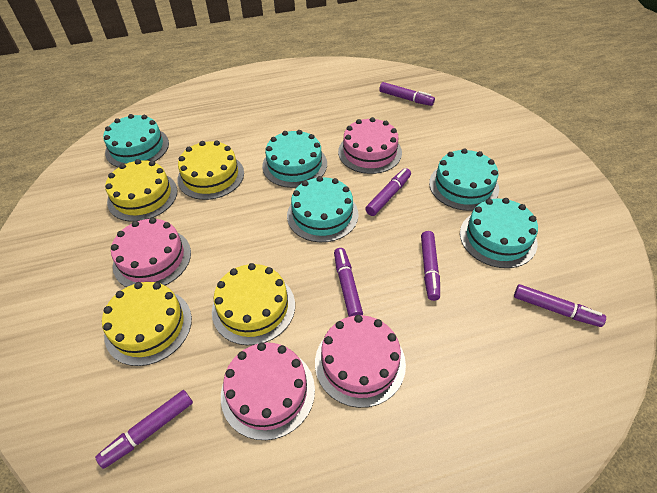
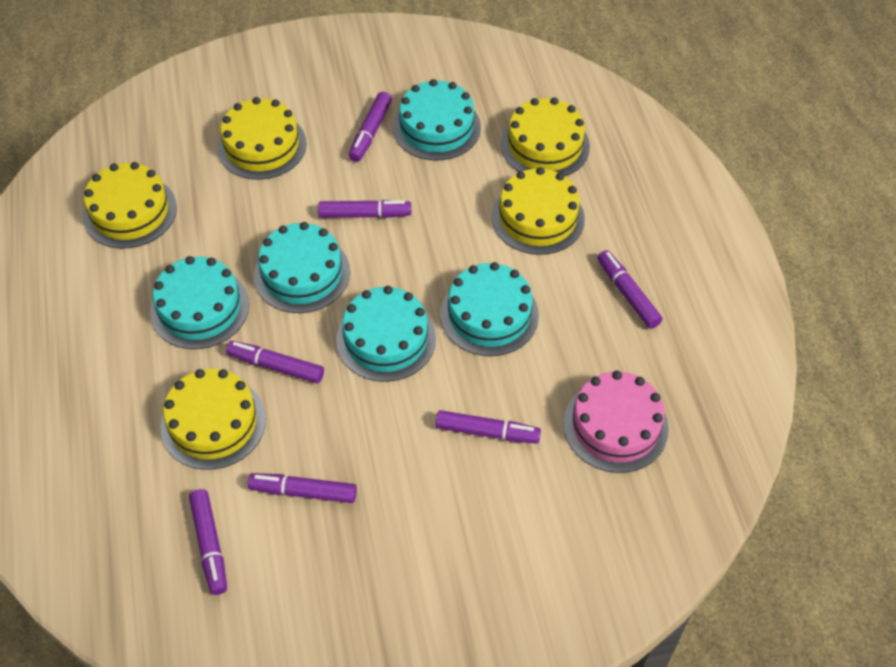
pink cake: 4 -> 1
purple marker: 6 -> 7
yellow cake: 4 -> 5

